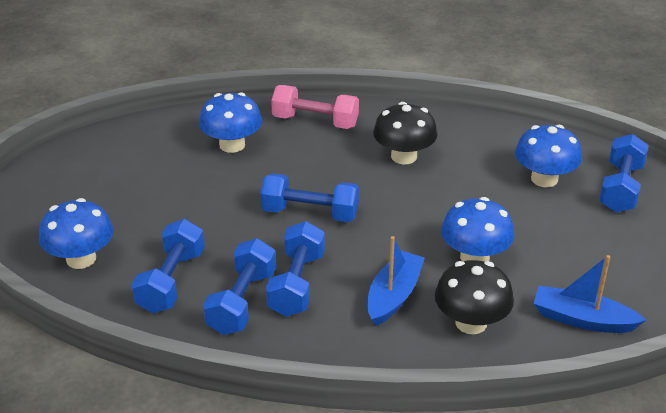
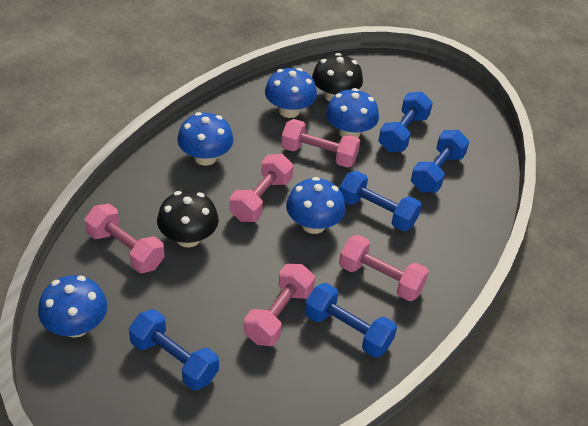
blue boat: 2 -> 0
blue mushroom: 4 -> 5
pink dumbbell: 1 -> 5

